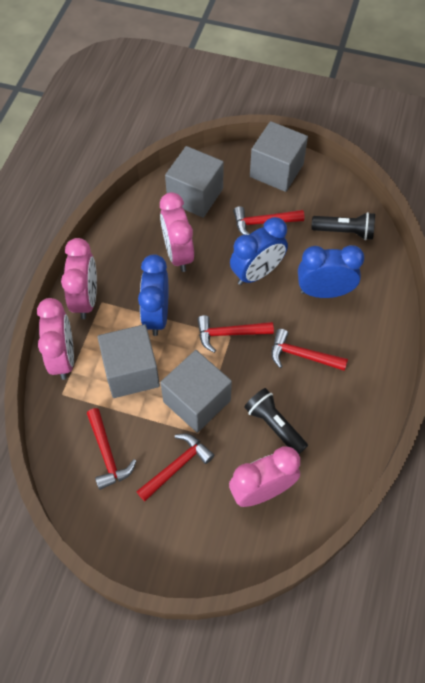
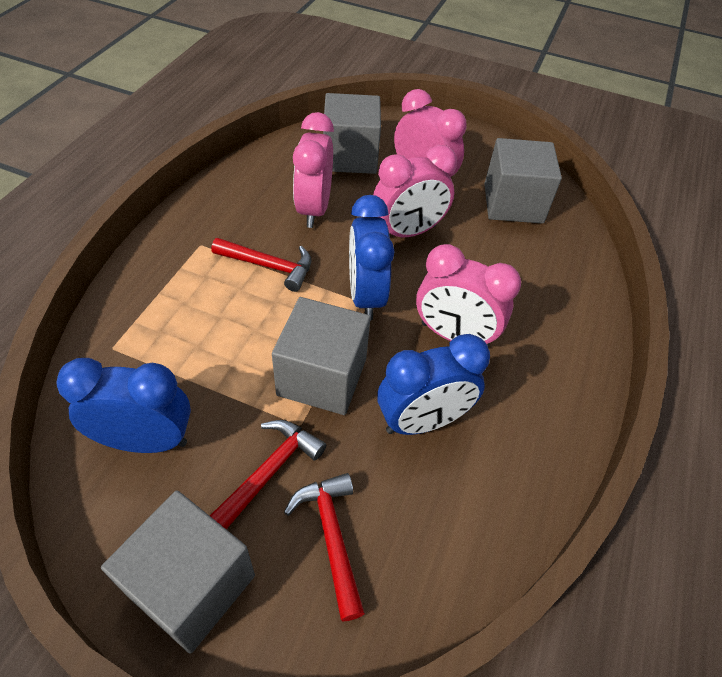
black flashlight: 2 -> 0
red hammer: 5 -> 3

